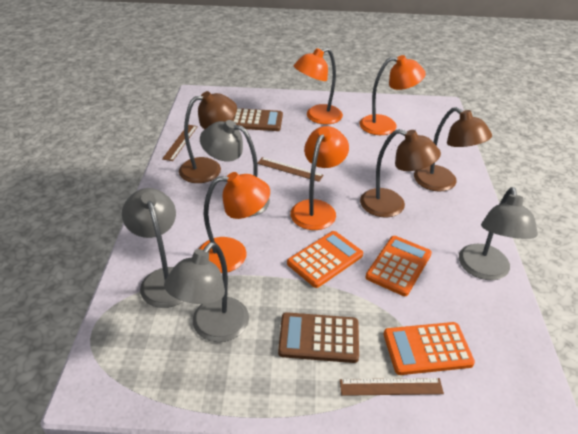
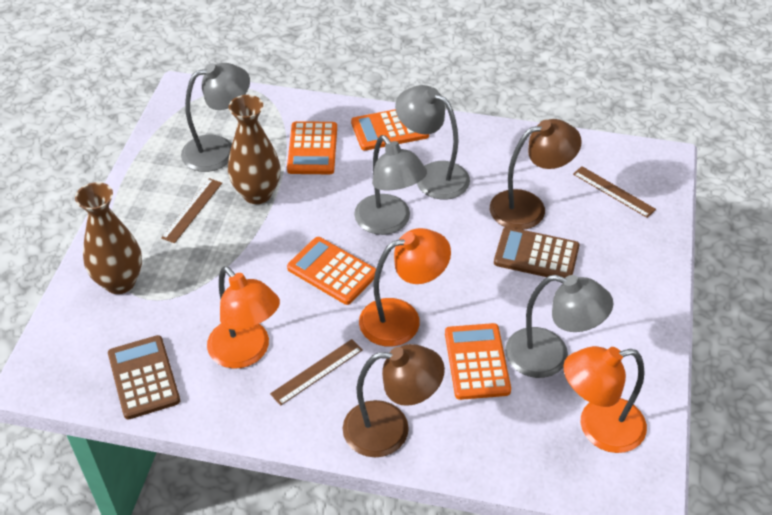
brown lamp: 3 -> 2
brown vase: 0 -> 2
orange calculator: 3 -> 4
orange lamp: 4 -> 3

